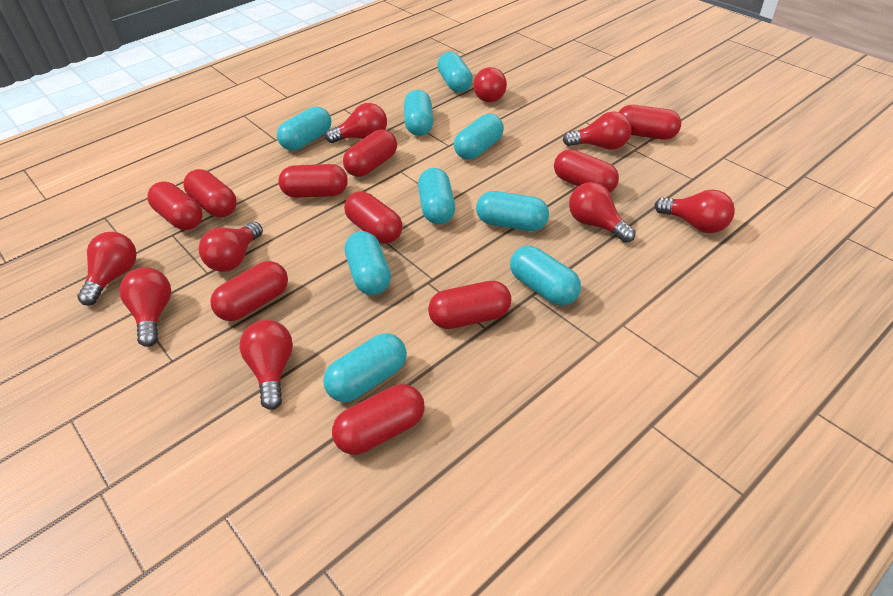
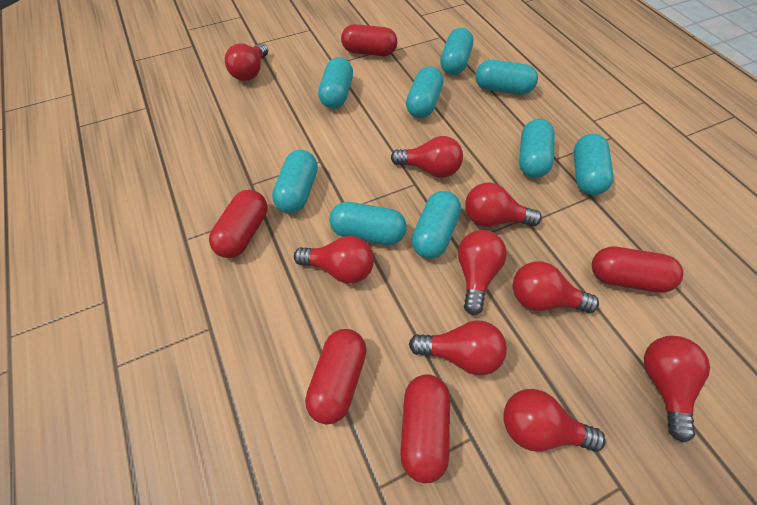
red capsule: 10 -> 5

